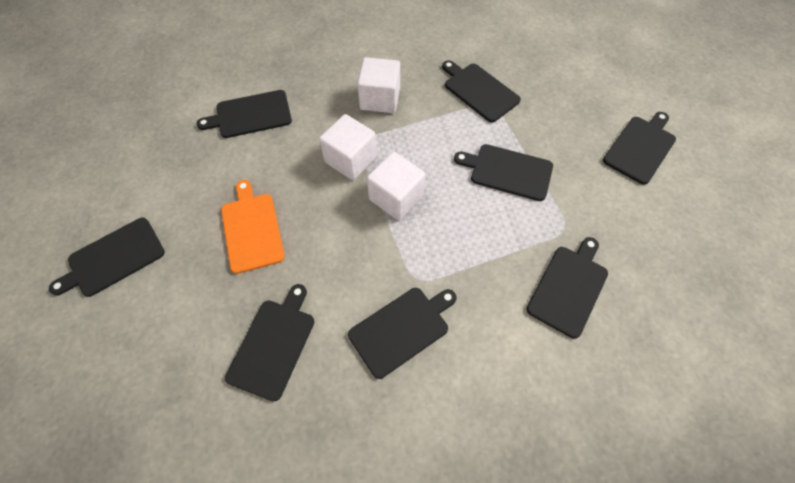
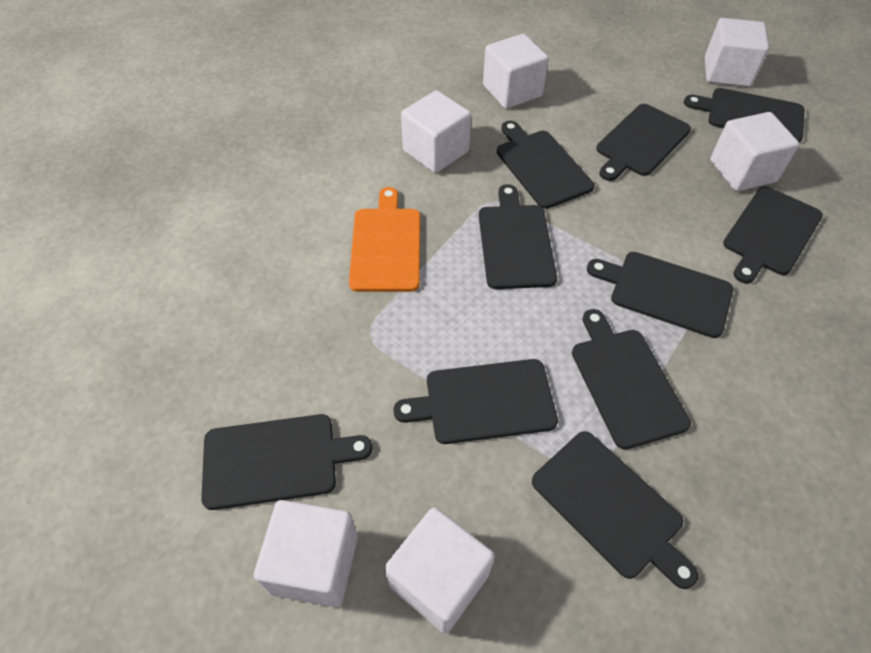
black cutting board: 8 -> 10
white cube: 3 -> 6

